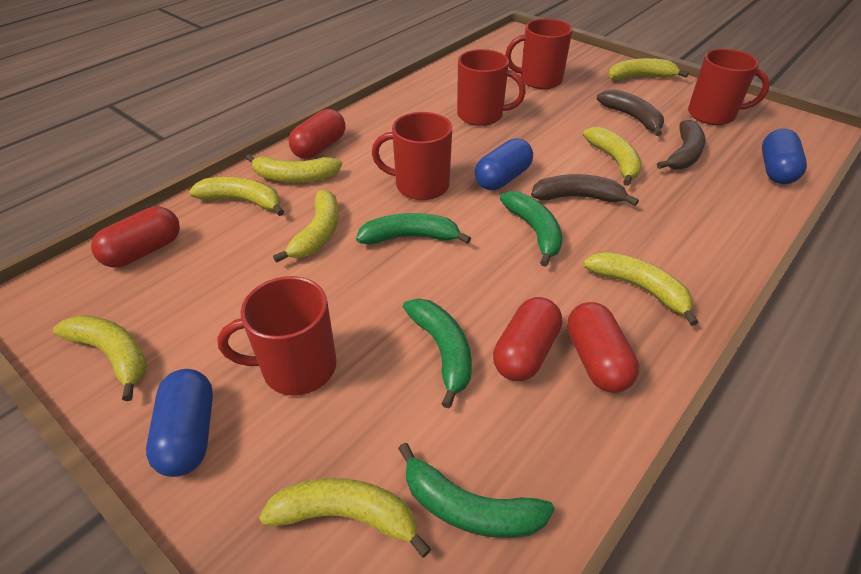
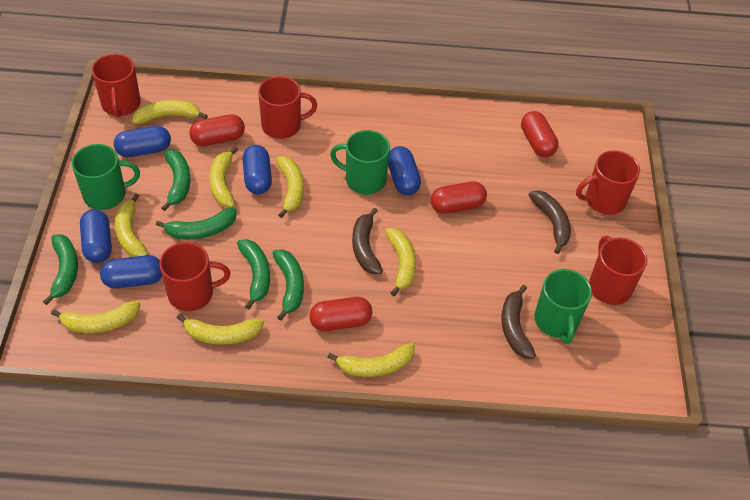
blue capsule: 3 -> 5
green banana: 4 -> 5
green mug: 0 -> 3

